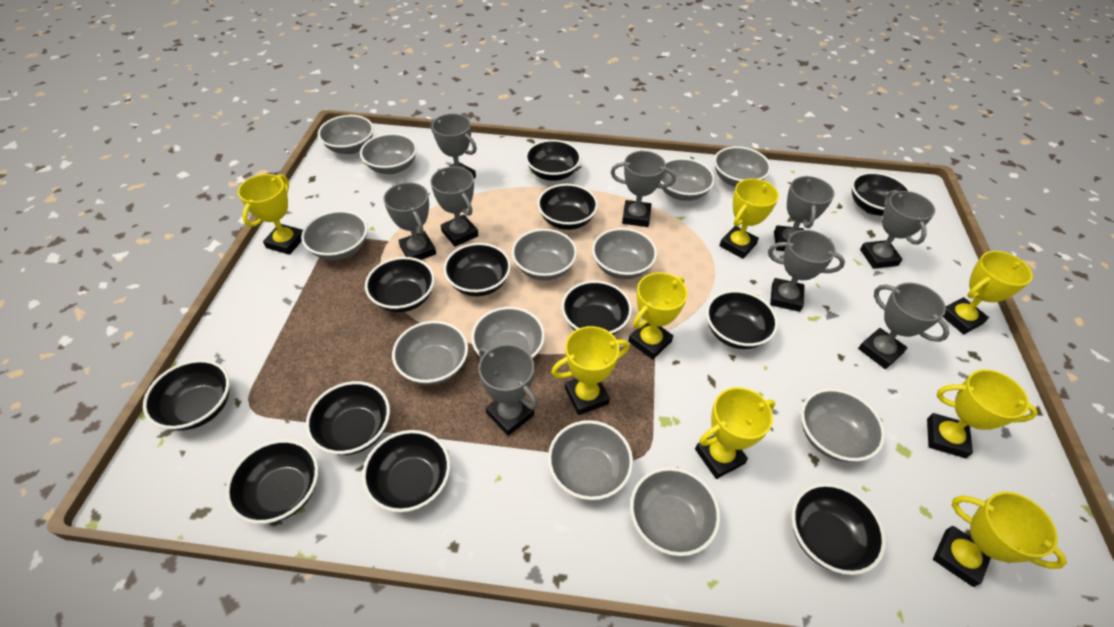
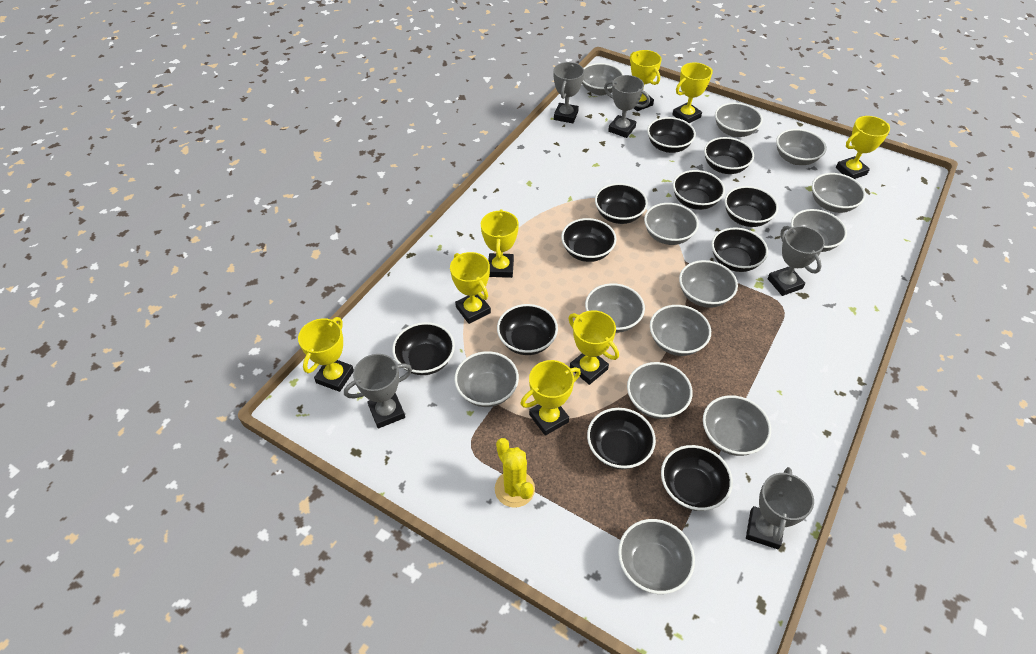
black bowl: 12 -> 11
grey bowl: 12 -> 13
grey trophy: 9 -> 5
yellow cactus: 0 -> 1

